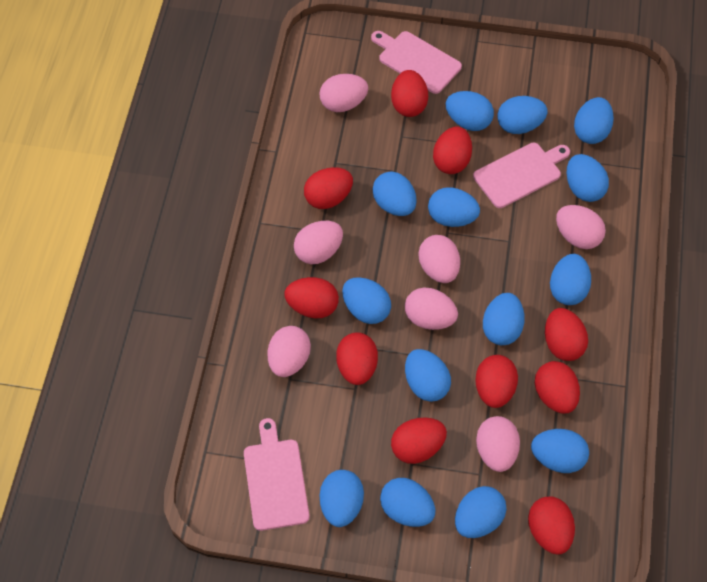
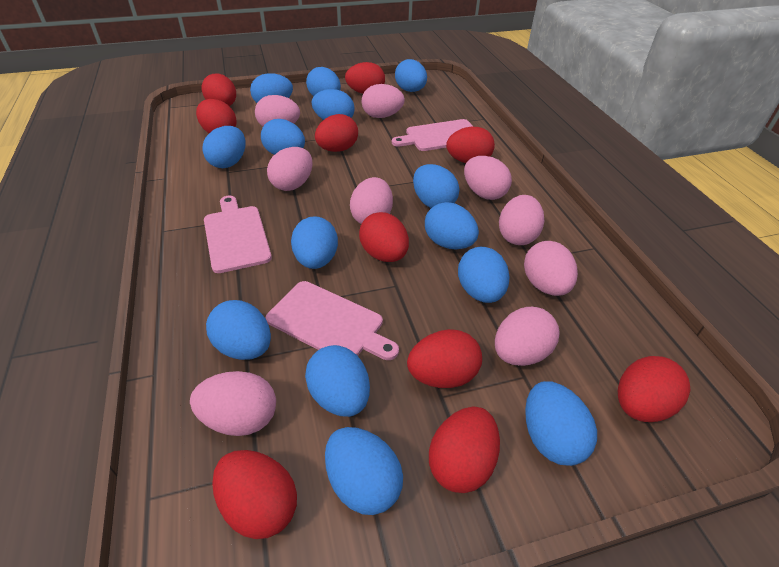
pink egg: 7 -> 9

